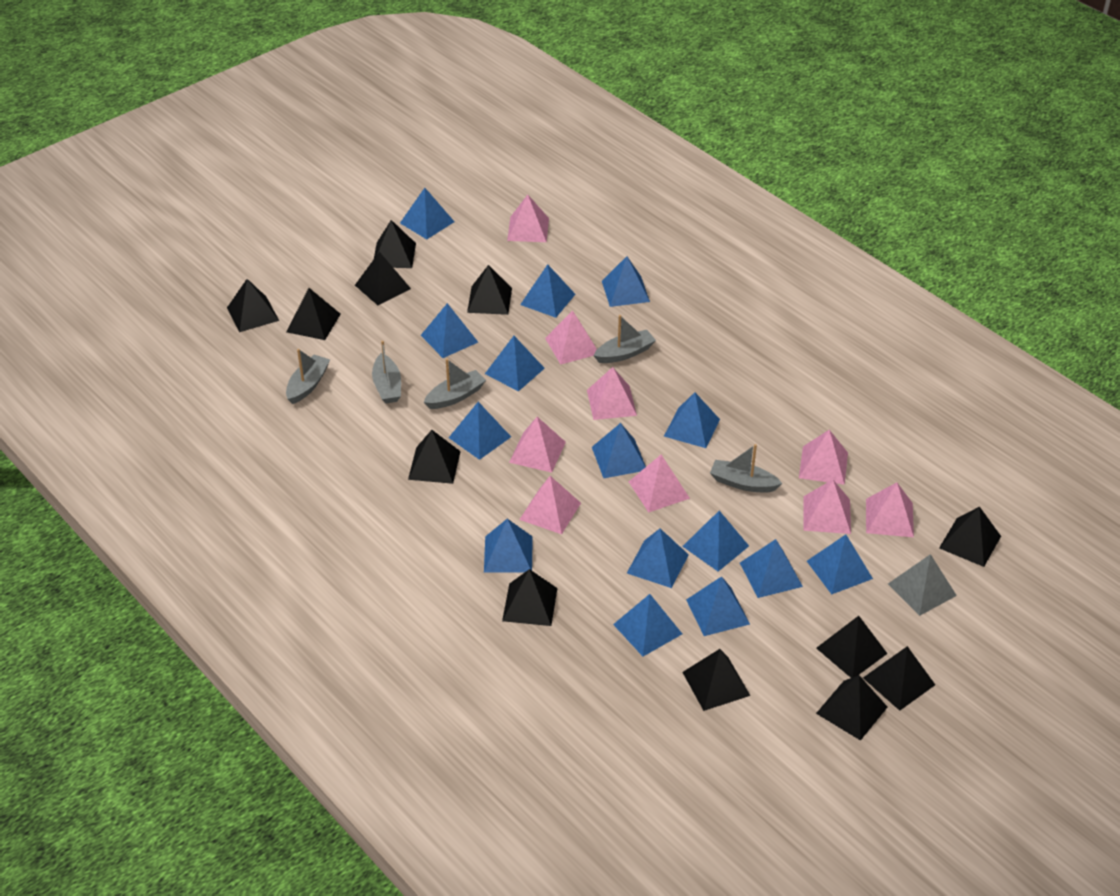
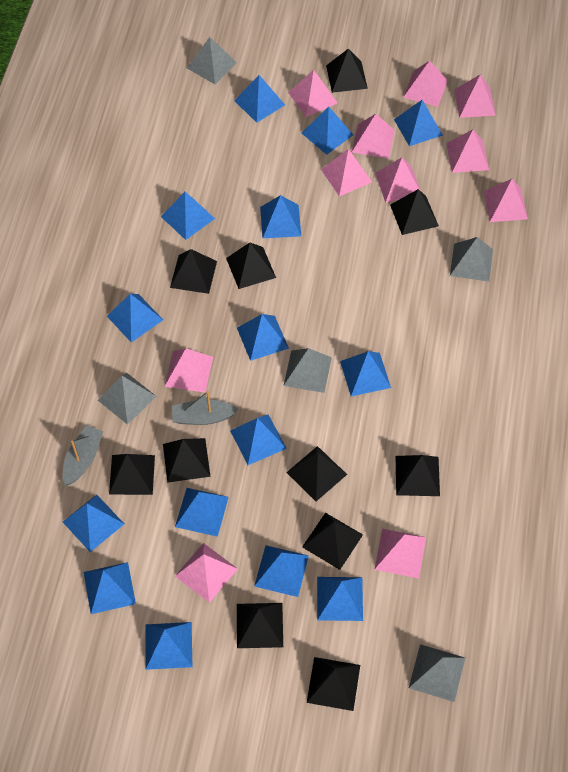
black pyramid: 12 -> 11
grey boat: 5 -> 2
grey pyramid: 1 -> 5
pink pyramid: 9 -> 11

